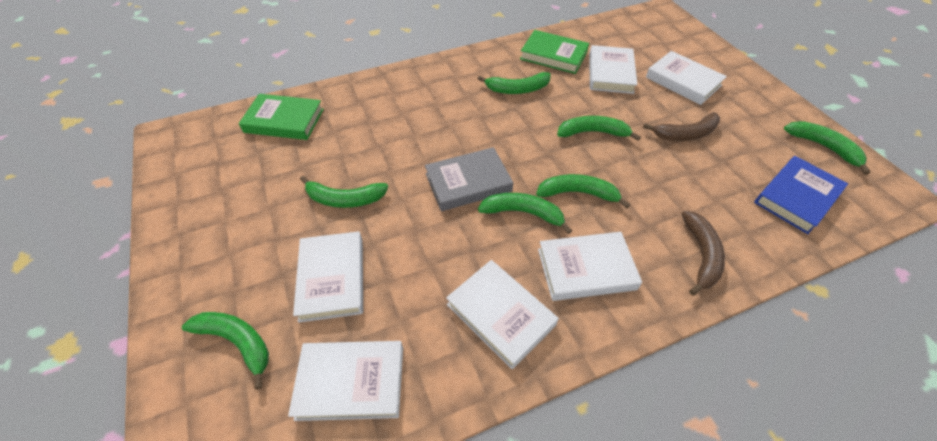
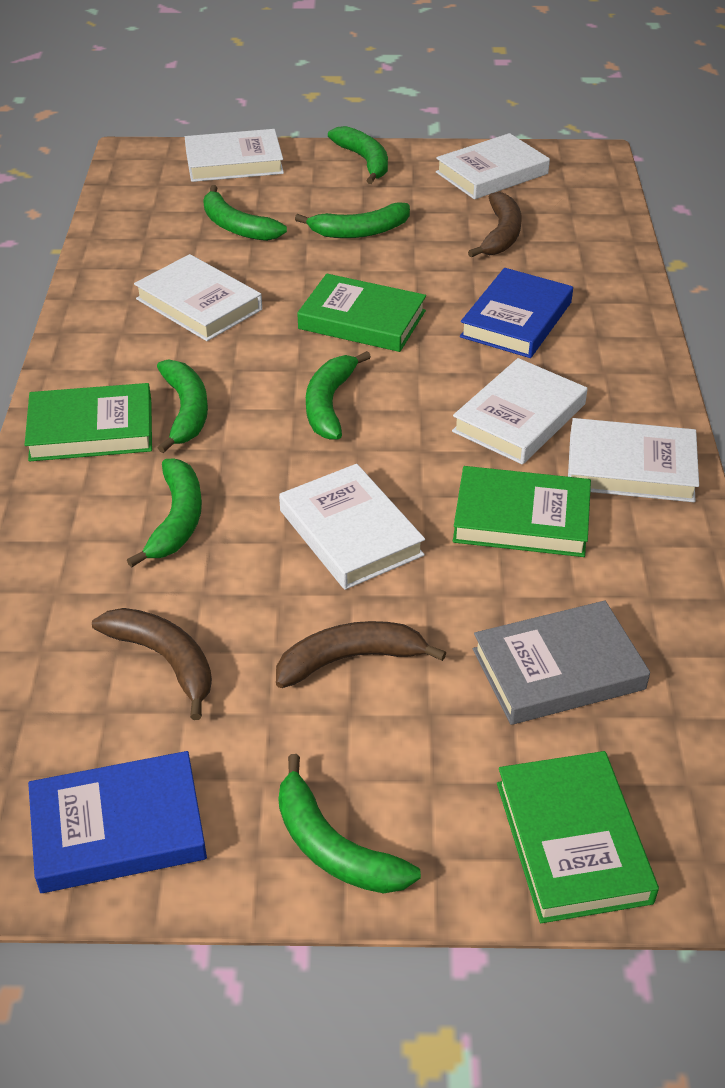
blue book: 1 -> 2
brown banana: 2 -> 3
green book: 2 -> 4

